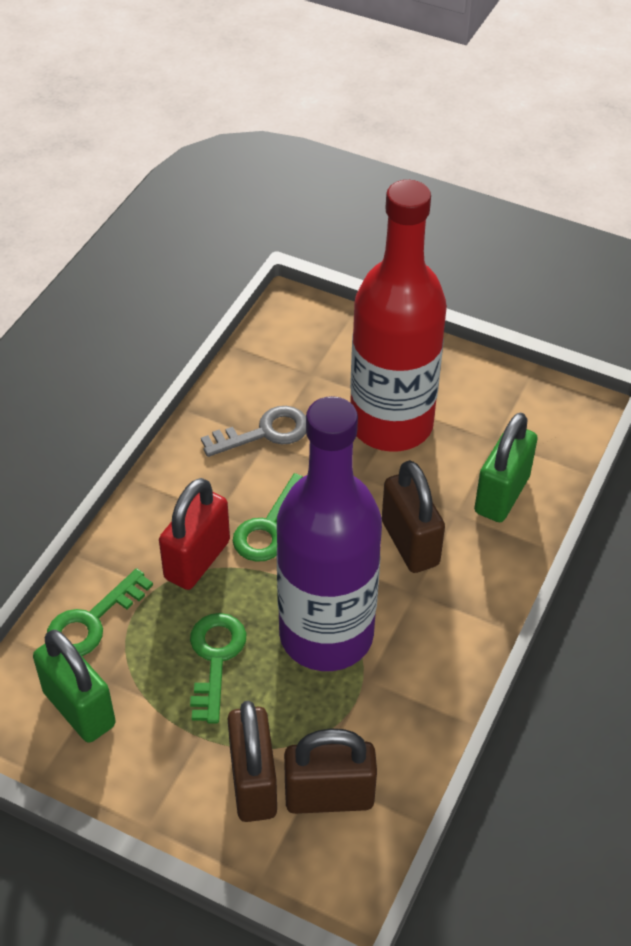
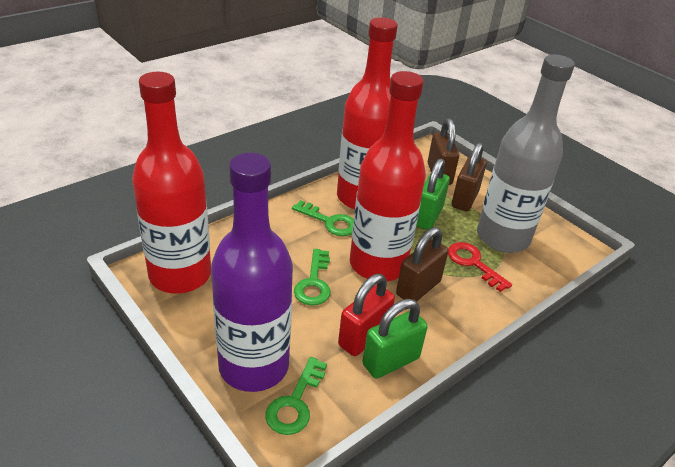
grey bottle: 0 -> 1
grey key: 1 -> 0
red bottle: 1 -> 3
red key: 0 -> 1

